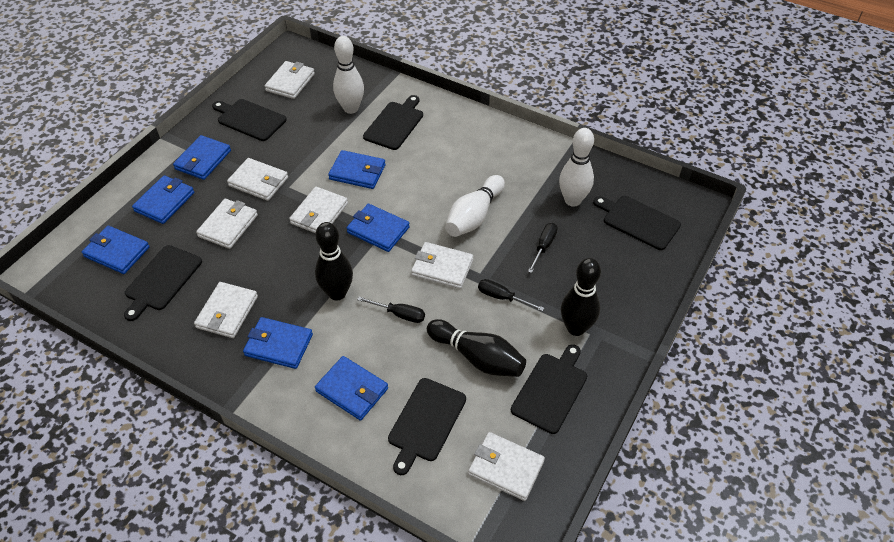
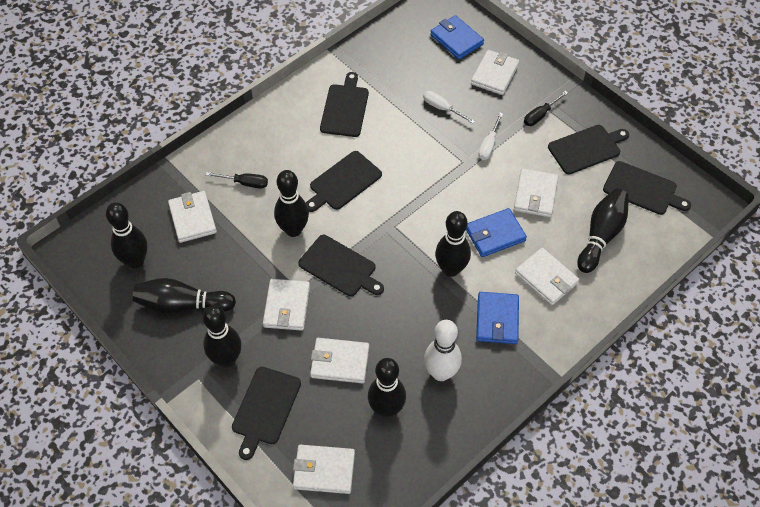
black bowling pin: 3 -> 7
black screwdriver: 3 -> 2
blue wallet: 7 -> 3
white bowling pin: 3 -> 1
white screwdriver: 0 -> 2

